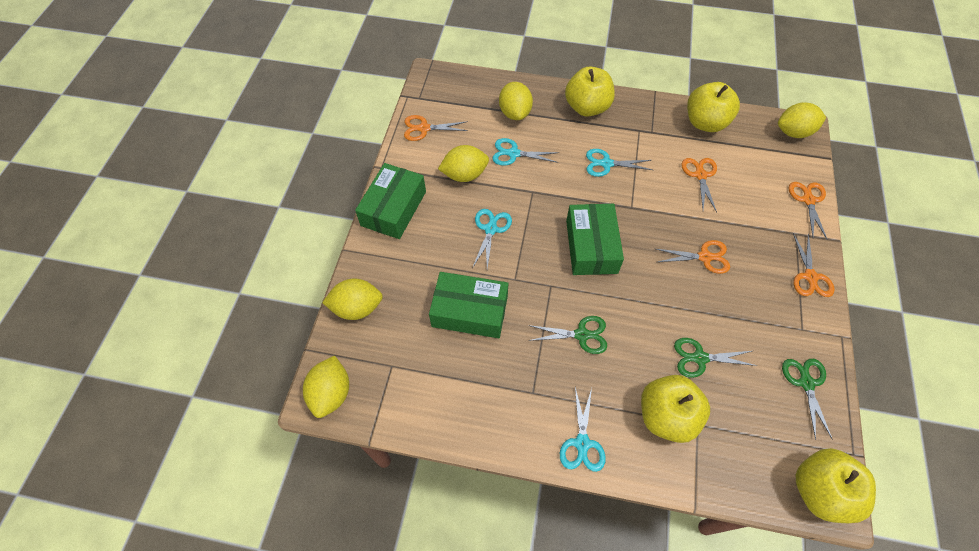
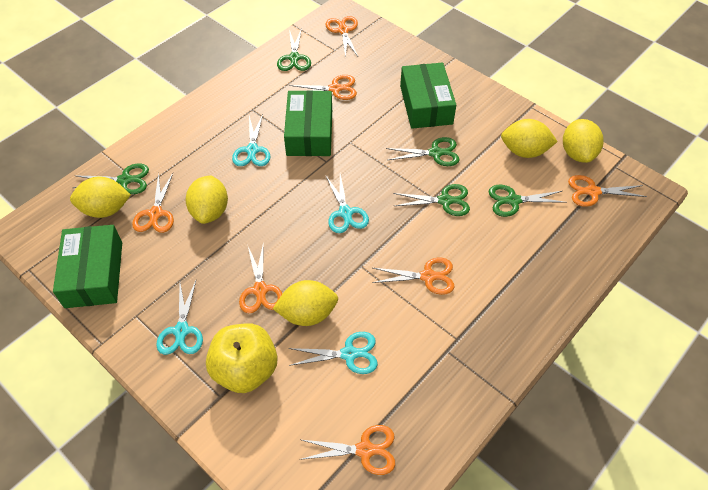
green scissors: 3 -> 5
orange scissors: 5 -> 7
yellow apple: 4 -> 1

